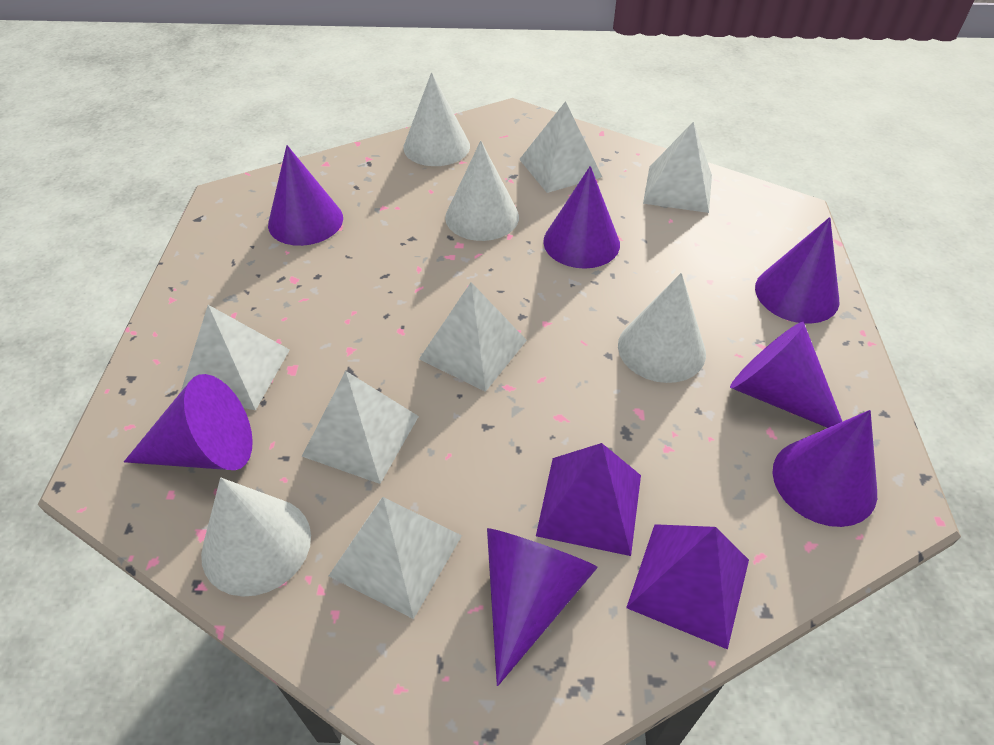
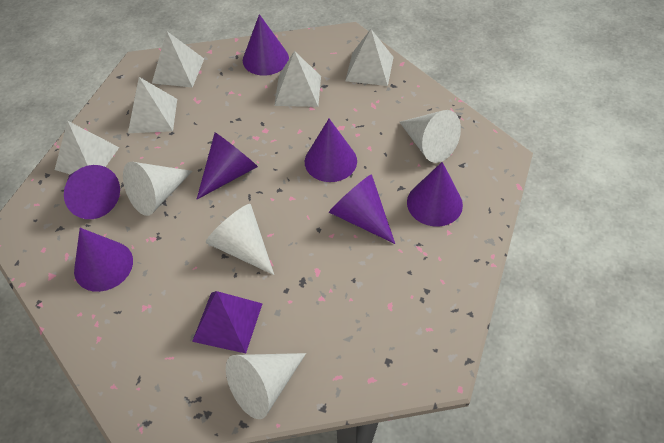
purple pyramid: 2 -> 1
white pyramid: 6 -> 5

